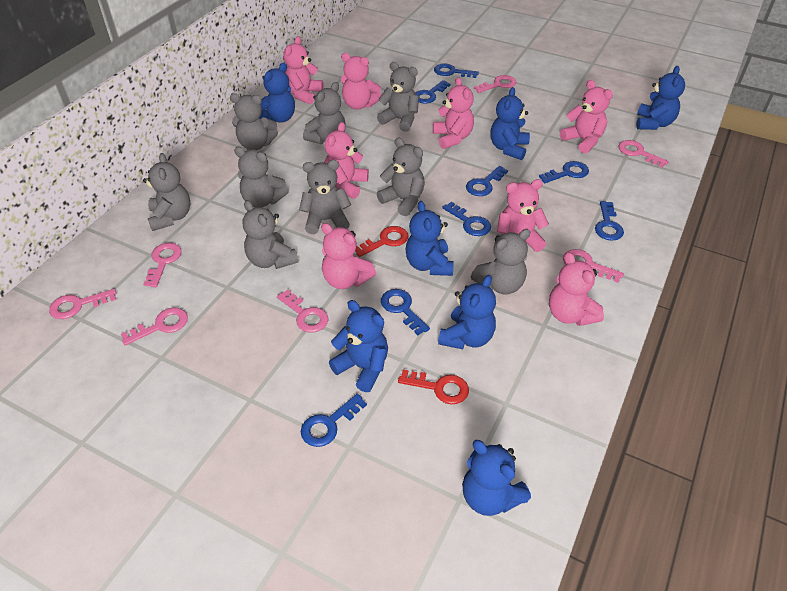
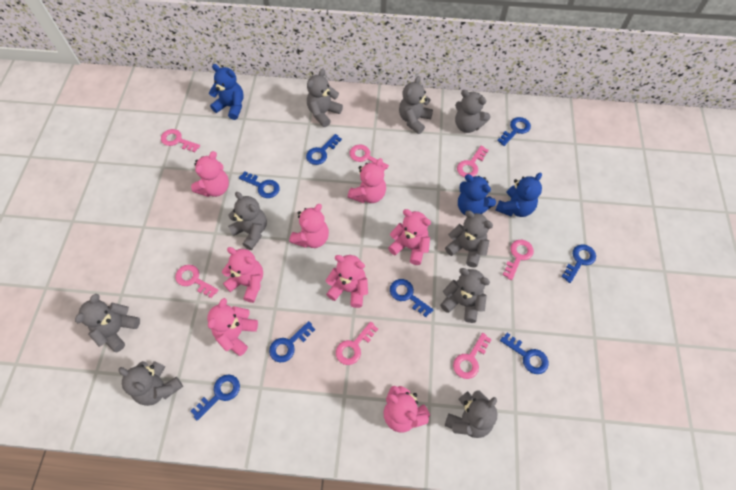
blue teddy bear: 7 -> 3
red key: 2 -> 0

